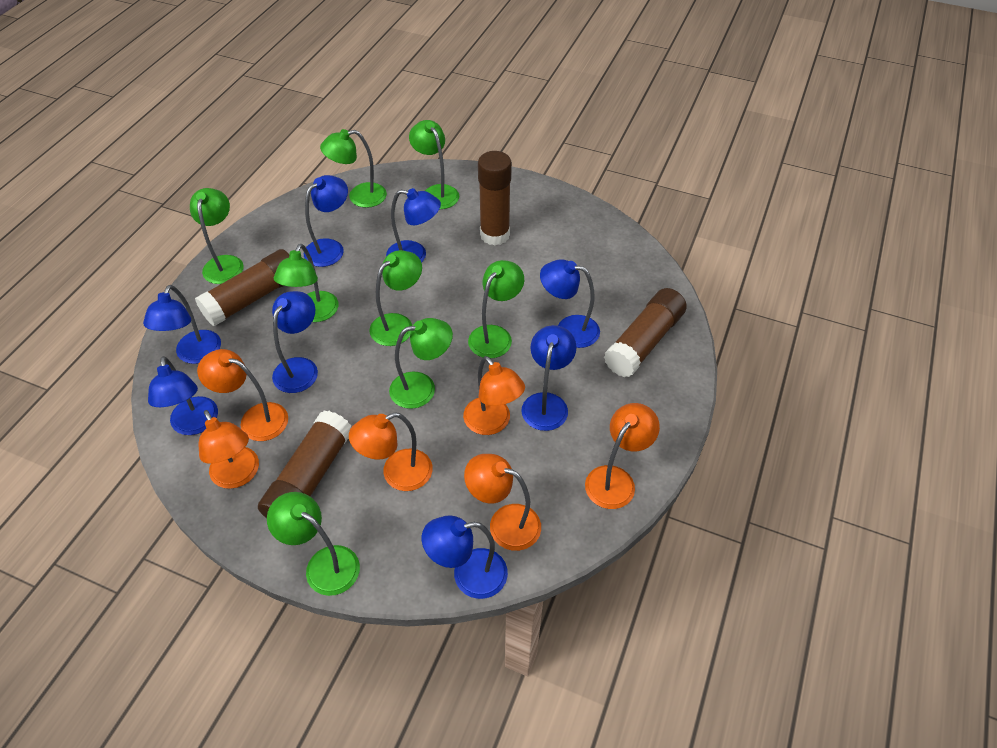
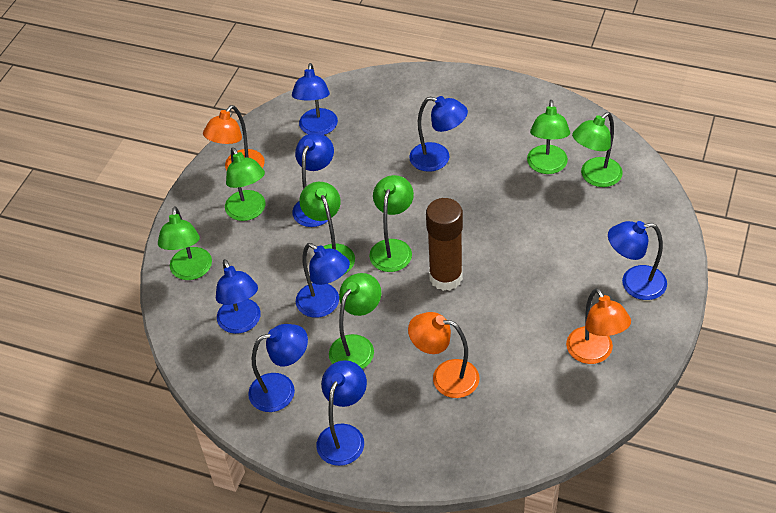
brown glue stick: 4 -> 1
green lamp: 8 -> 7
orange lamp: 6 -> 3

